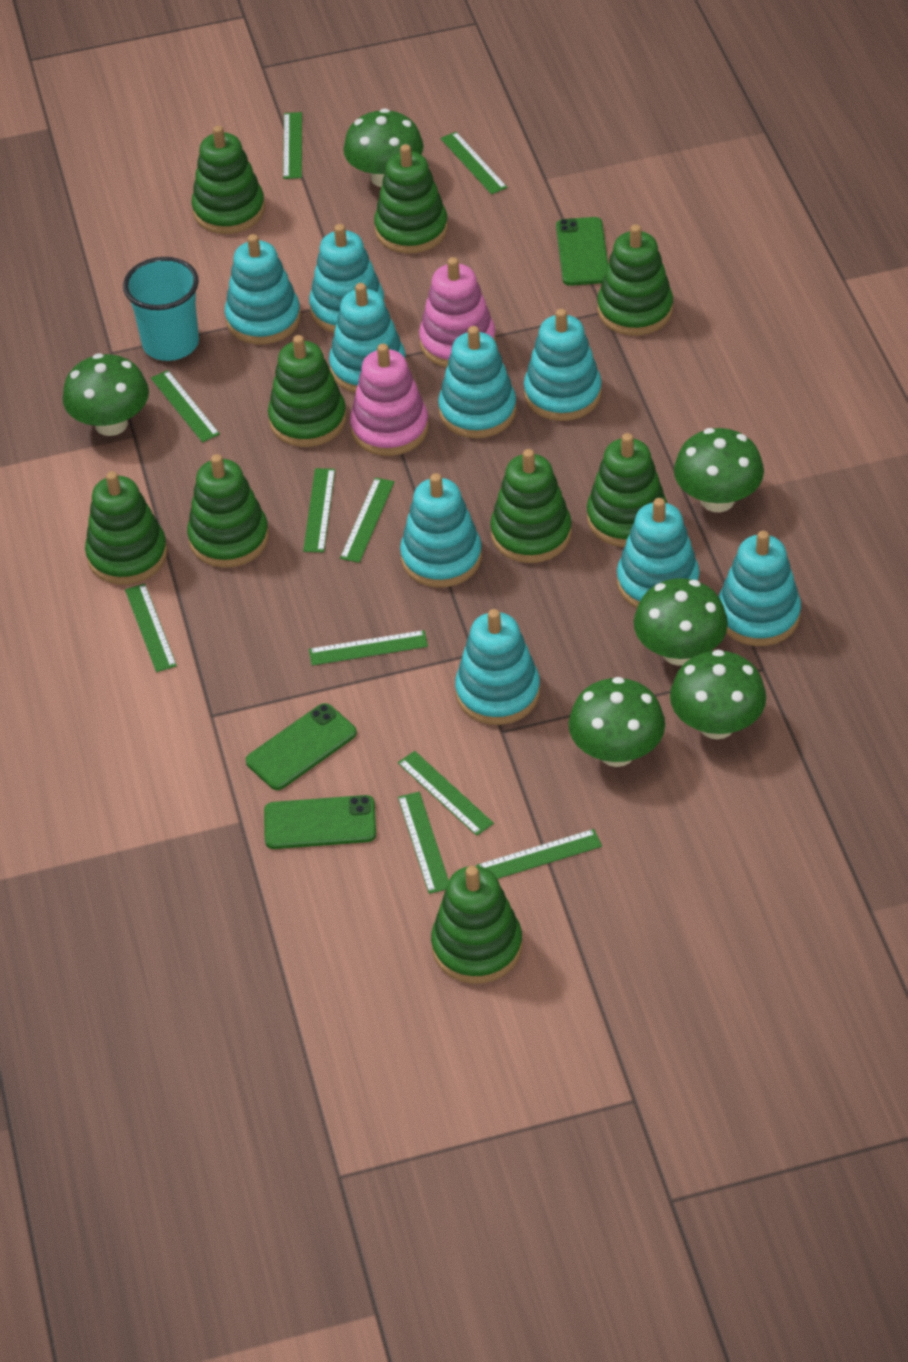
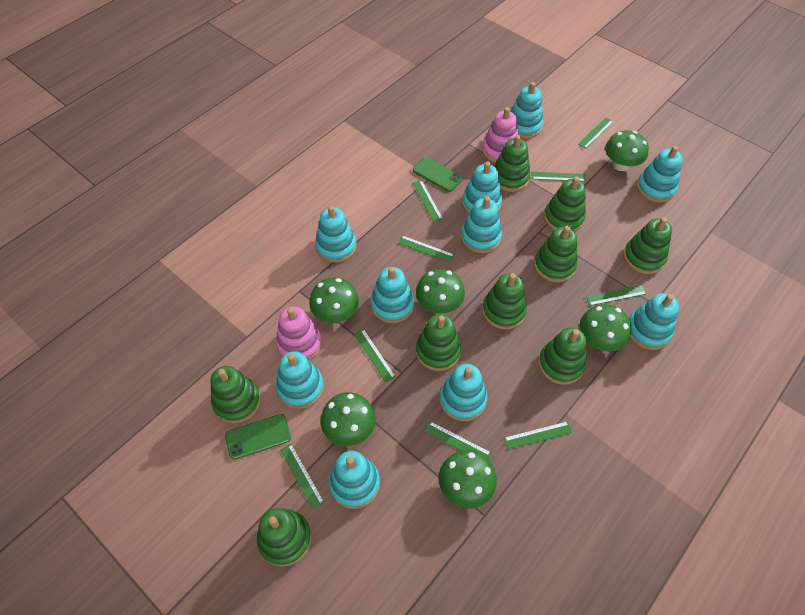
green phone: 3 -> 2
green ruler: 10 -> 9
turquoise cup: 1 -> 0
turquoise stacking toy: 9 -> 10

